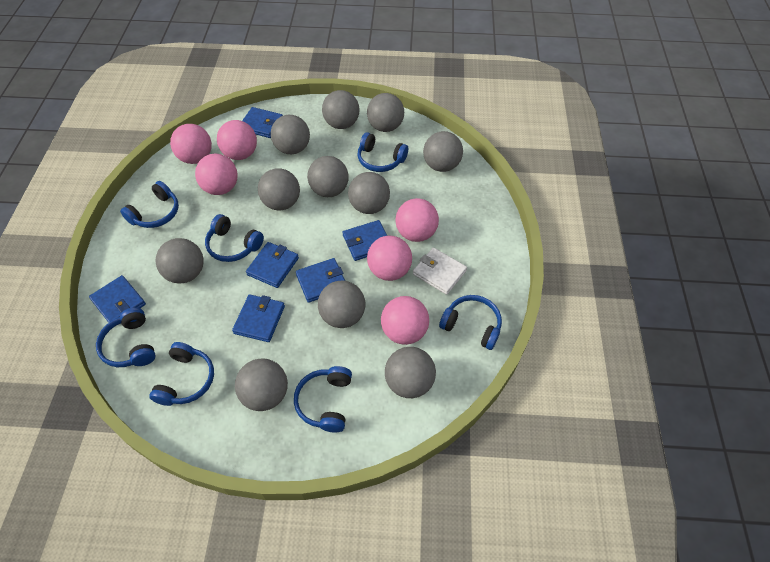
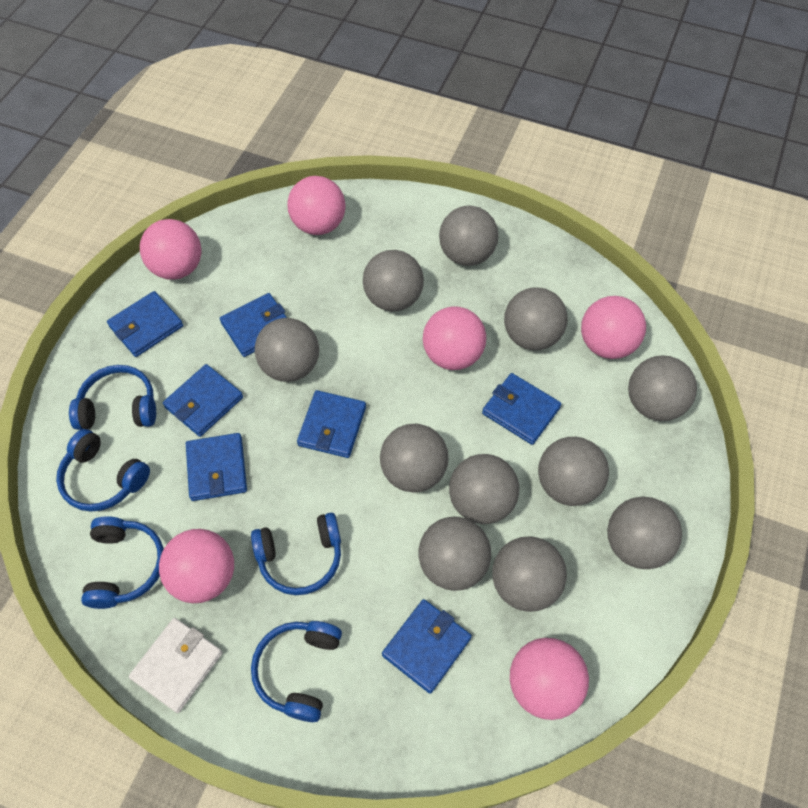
blue headphones: 7 -> 5
blue wallet: 6 -> 7

